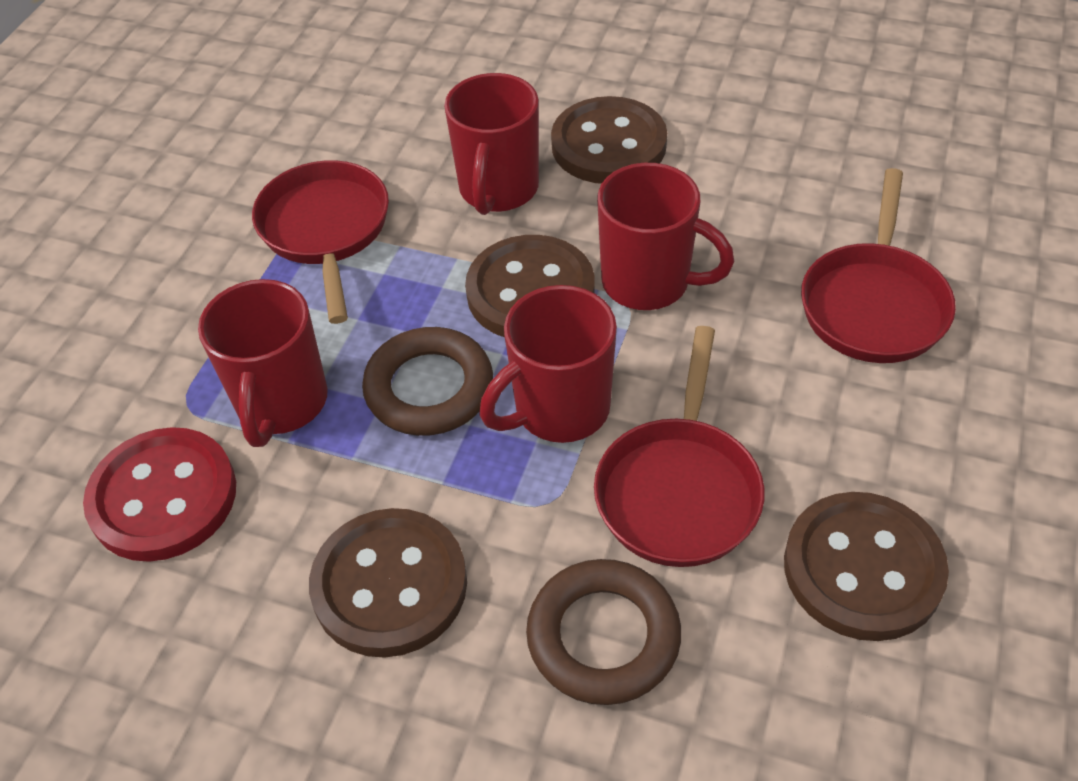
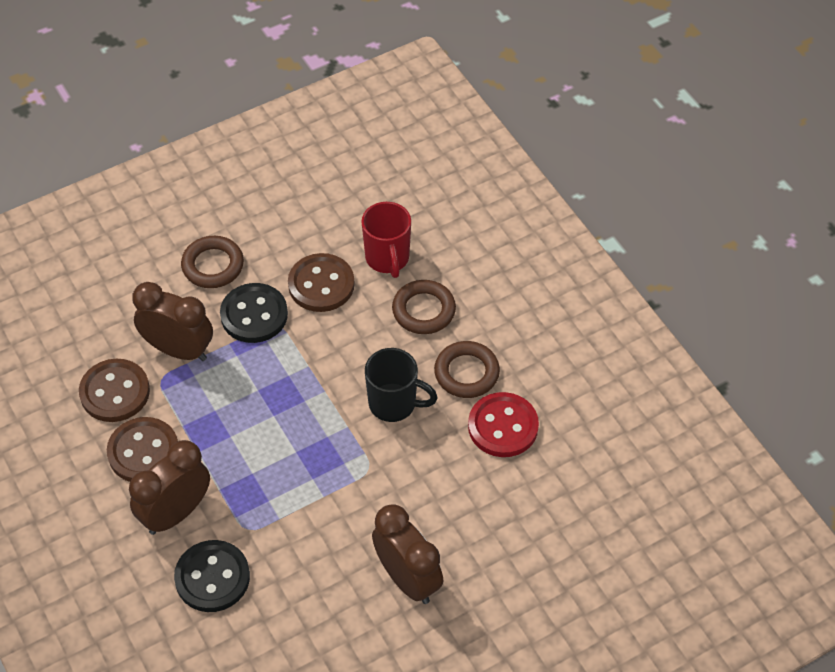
black button: 0 -> 2
black mug: 0 -> 1
brown button: 4 -> 3
brown clock: 0 -> 3
brown ring: 2 -> 3
red mug: 4 -> 1
red pan: 3 -> 0

